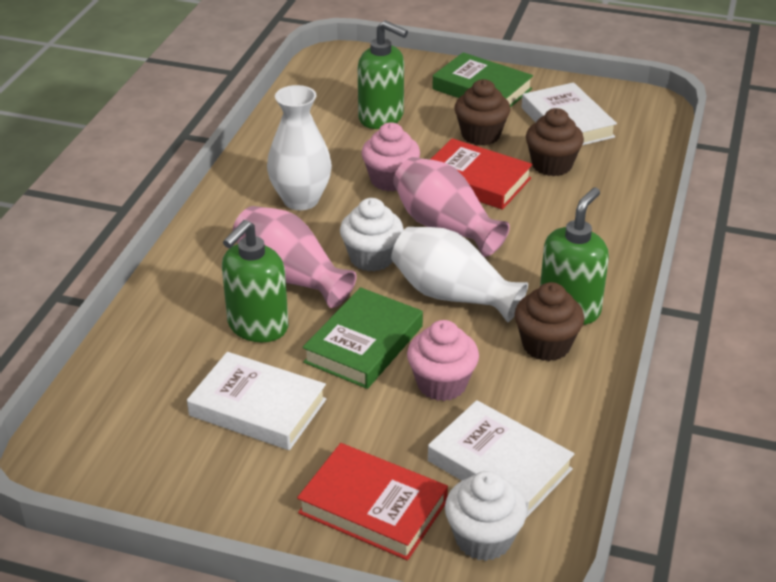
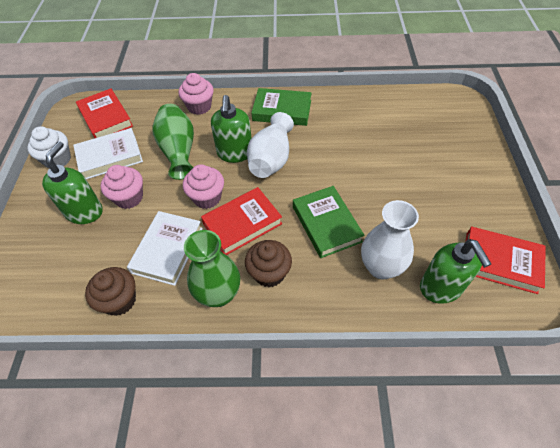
brown cupcake: 3 -> 2
green vase: 0 -> 2
pink cupcake: 2 -> 3
pink vase: 2 -> 0
red book: 2 -> 3
white book: 3 -> 2
white cupcake: 2 -> 1

